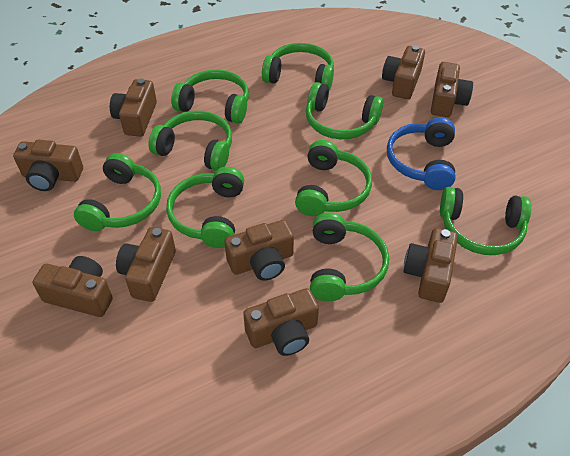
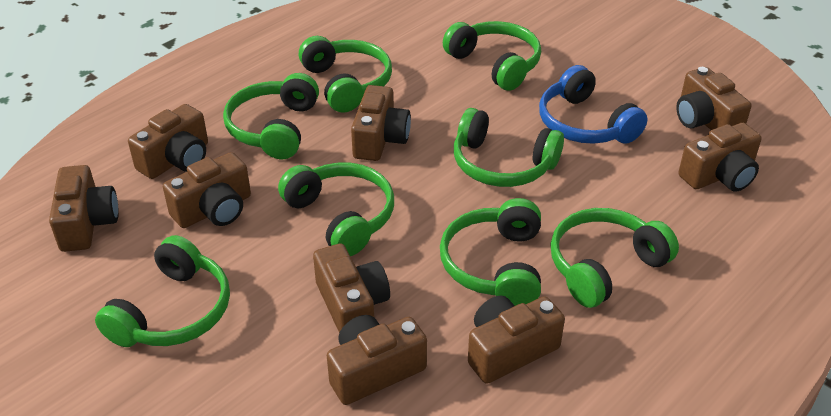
green headphones: 9 -> 8

